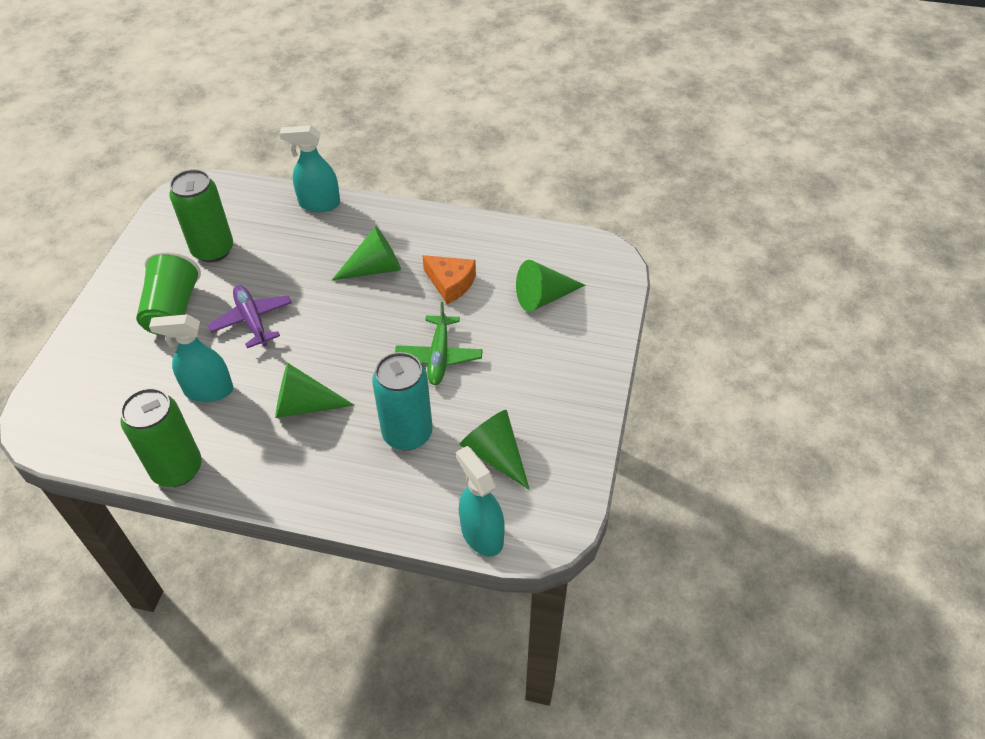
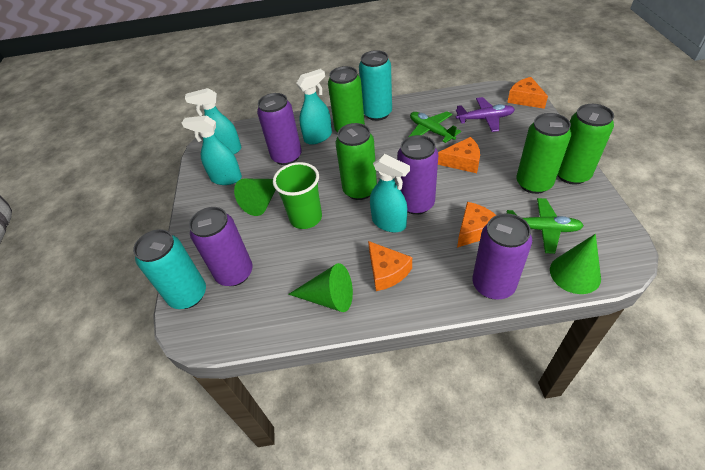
green can: 2 -> 4
green cone: 4 -> 3
green plane: 1 -> 2
orange cheese: 1 -> 4
purple can: 0 -> 4
turquoise can: 1 -> 2
turquoise spray bottle: 3 -> 4

